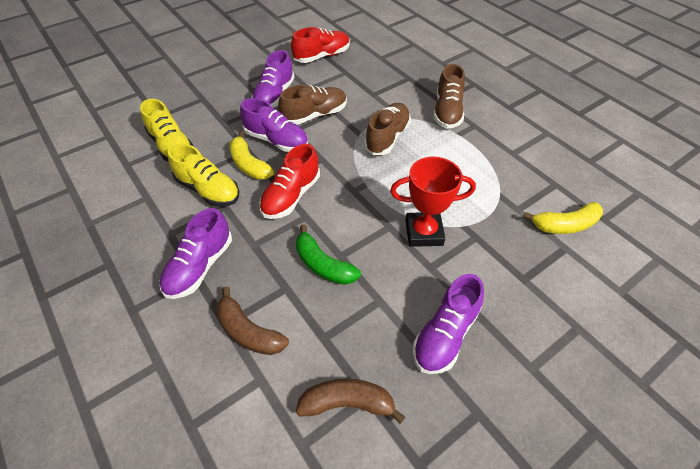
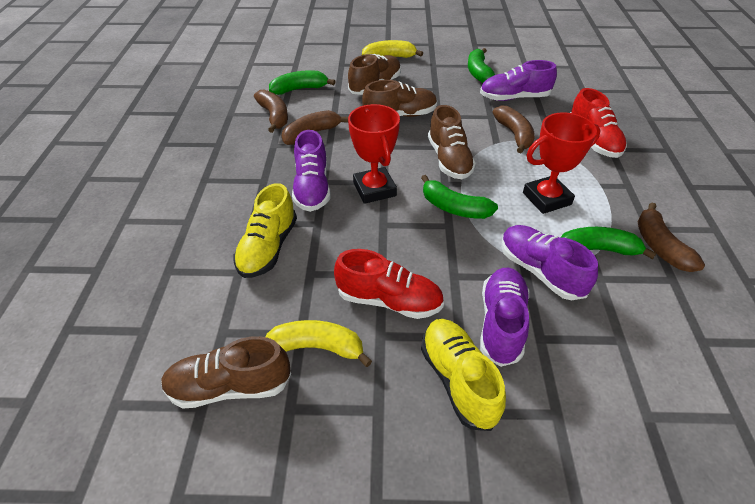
brown banana: 2 -> 4
brown shoe: 3 -> 4
green banana: 1 -> 4
red trophy: 1 -> 2

